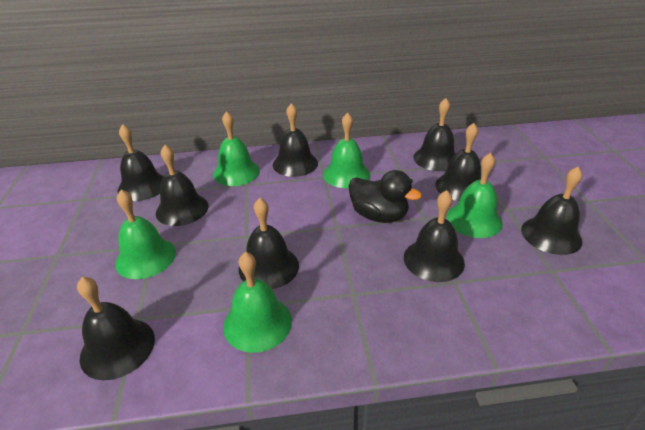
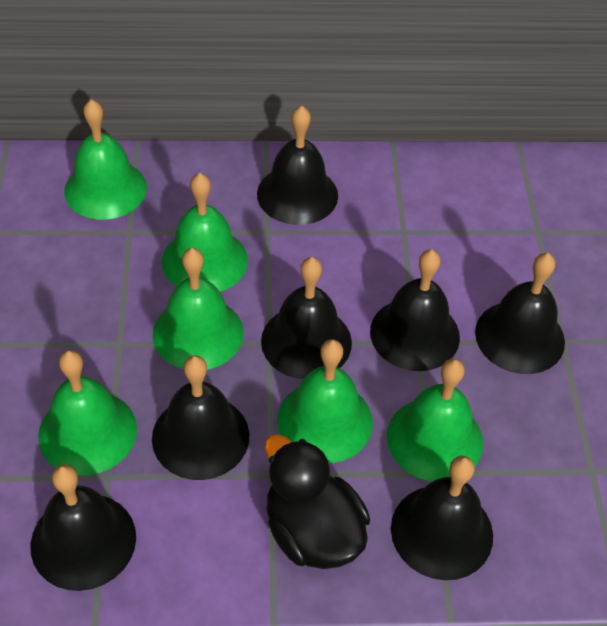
black bell: 9 -> 7
green bell: 5 -> 6

